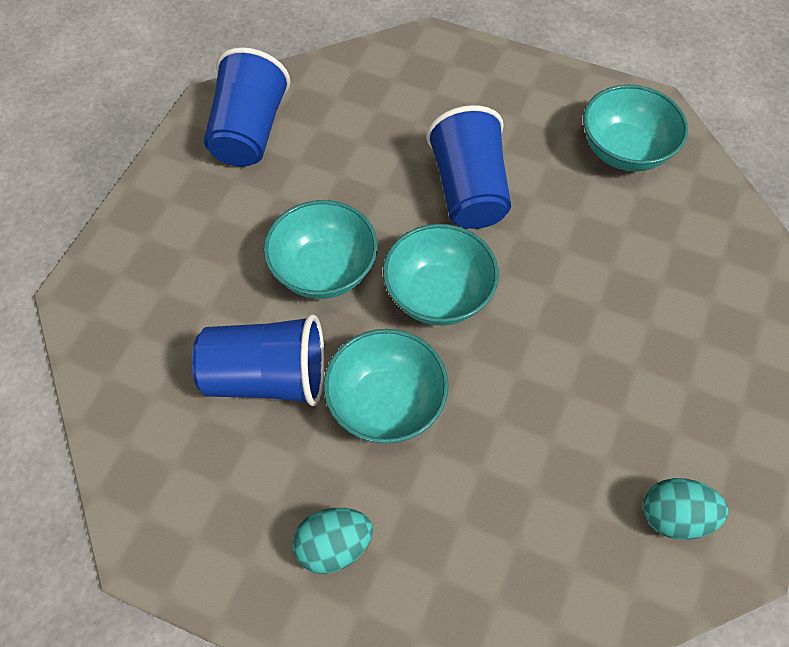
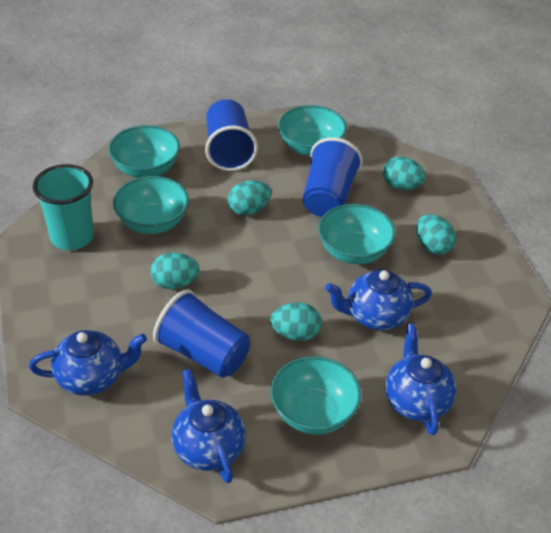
blue teapot: 0 -> 4
turquoise bowl: 4 -> 5
turquoise cup: 0 -> 1
turquoise egg: 2 -> 5

